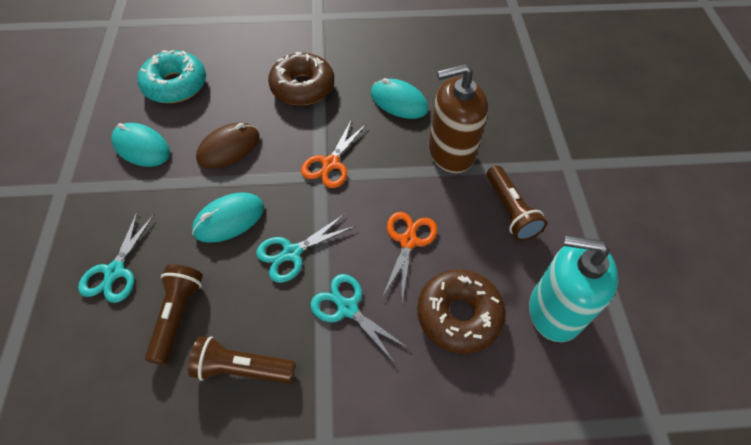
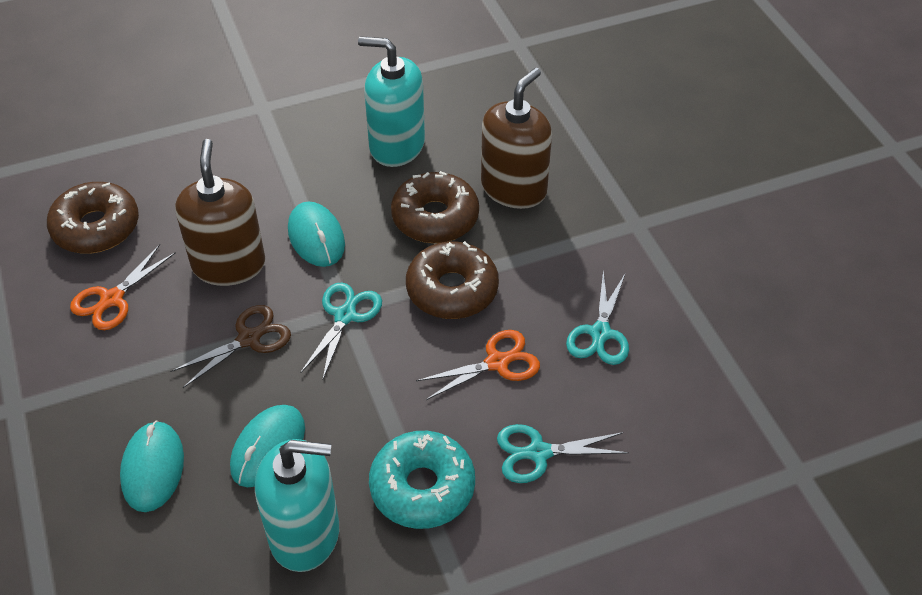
brown donut: 2 -> 3
brown flashlight: 3 -> 0
brown mouse: 1 -> 0
brown scissors: 0 -> 1
brown soap dispenser: 1 -> 2
turquoise soap dispenser: 1 -> 2

